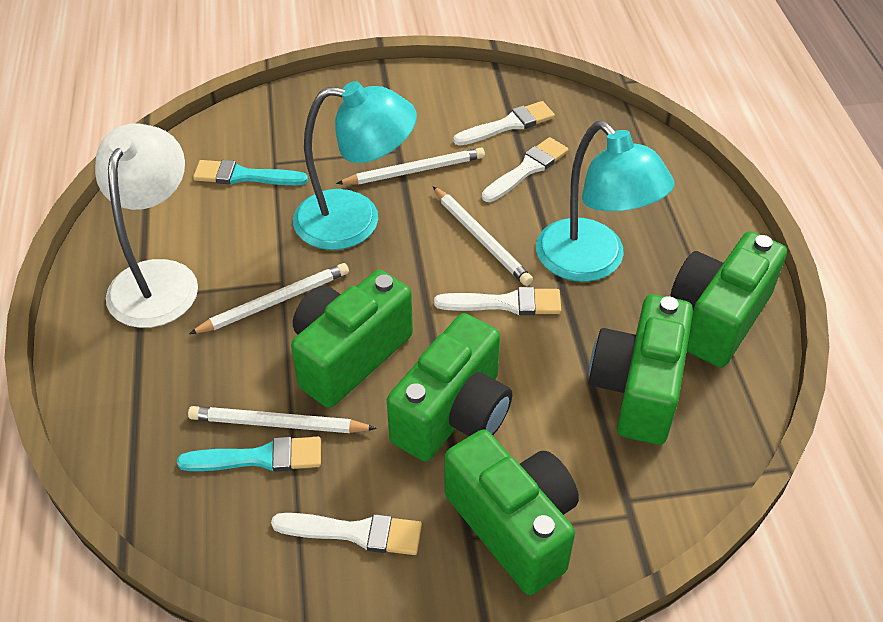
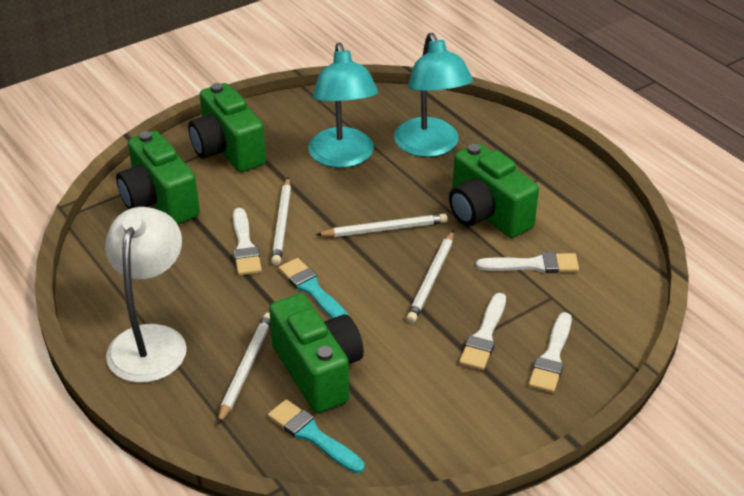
green camera: 5 -> 4

